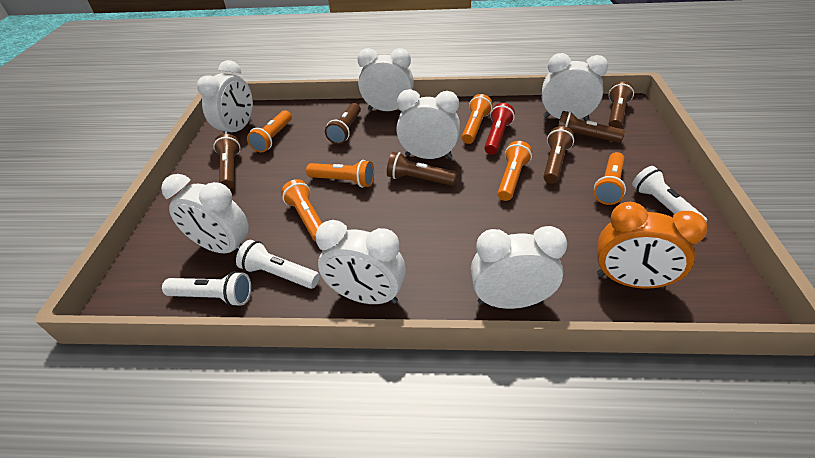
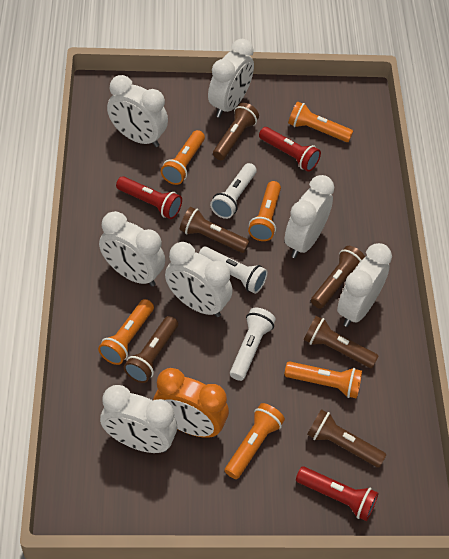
red flashlight: 1 -> 3

